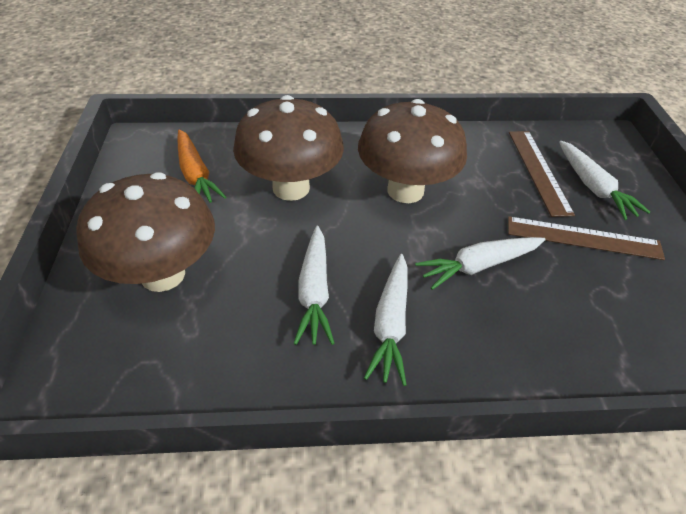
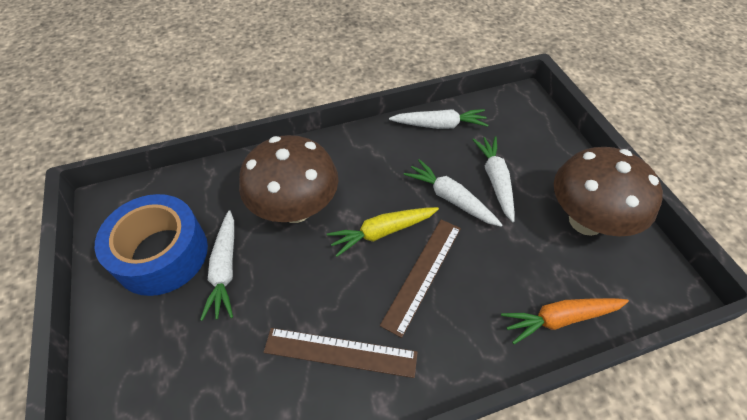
blue tape: 0 -> 1
brown mushroom: 3 -> 2
yellow carrot: 0 -> 1

